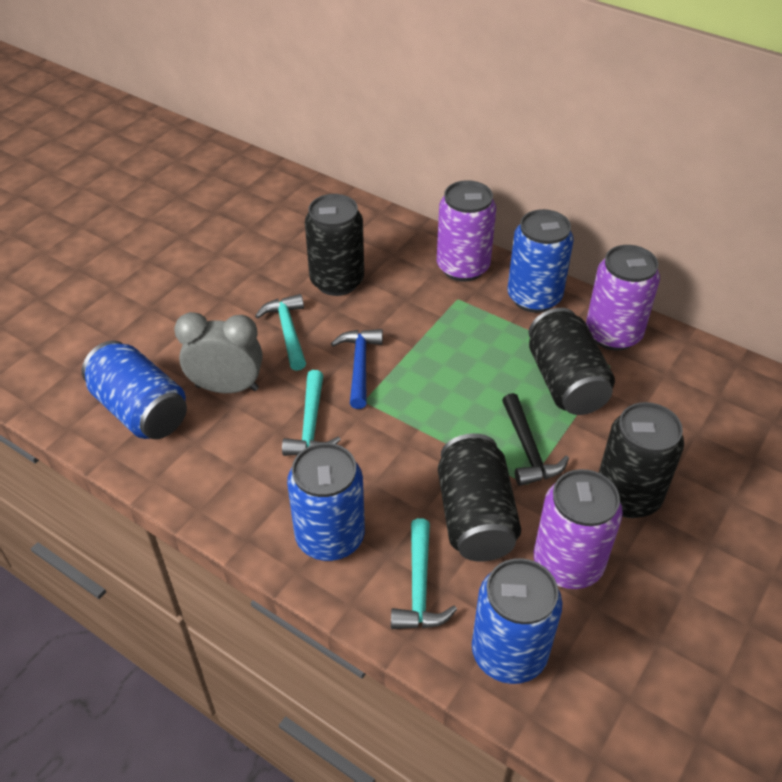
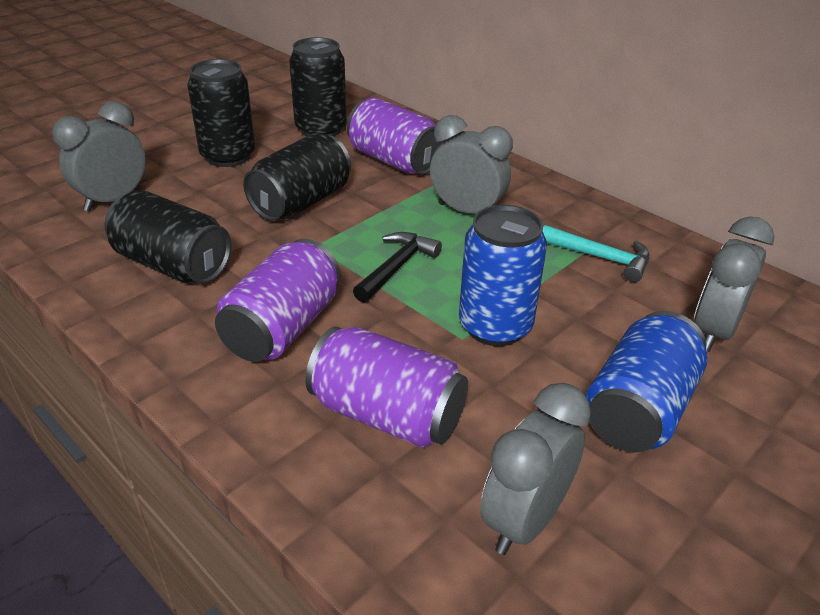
blue can: 4 -> 2
blue hammer: 1 -> 0
grey clock: 1 -> 4
turquoise hammer: 3 -> 1

